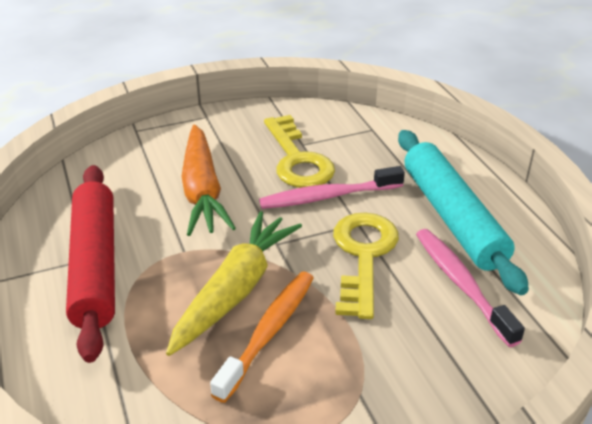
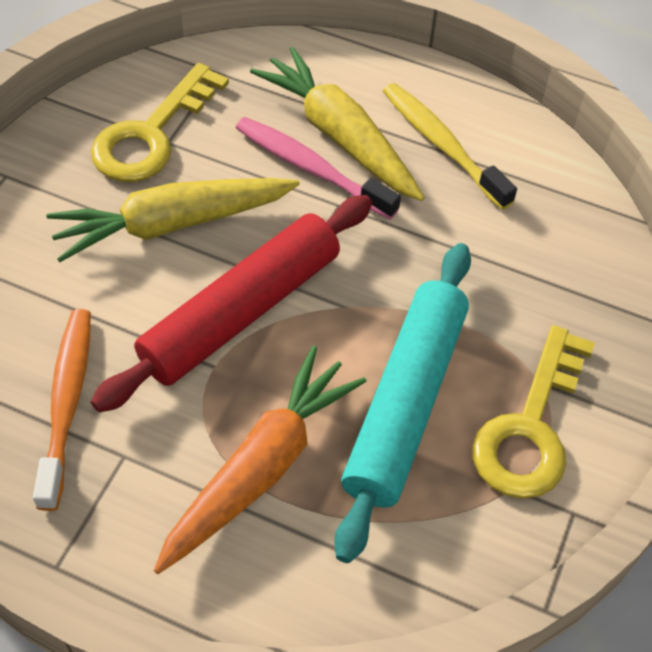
pink toothbrush: 2 -> 1
yellow carrot: 1 -> 2
yellow toothbrush: 0 -> 1

